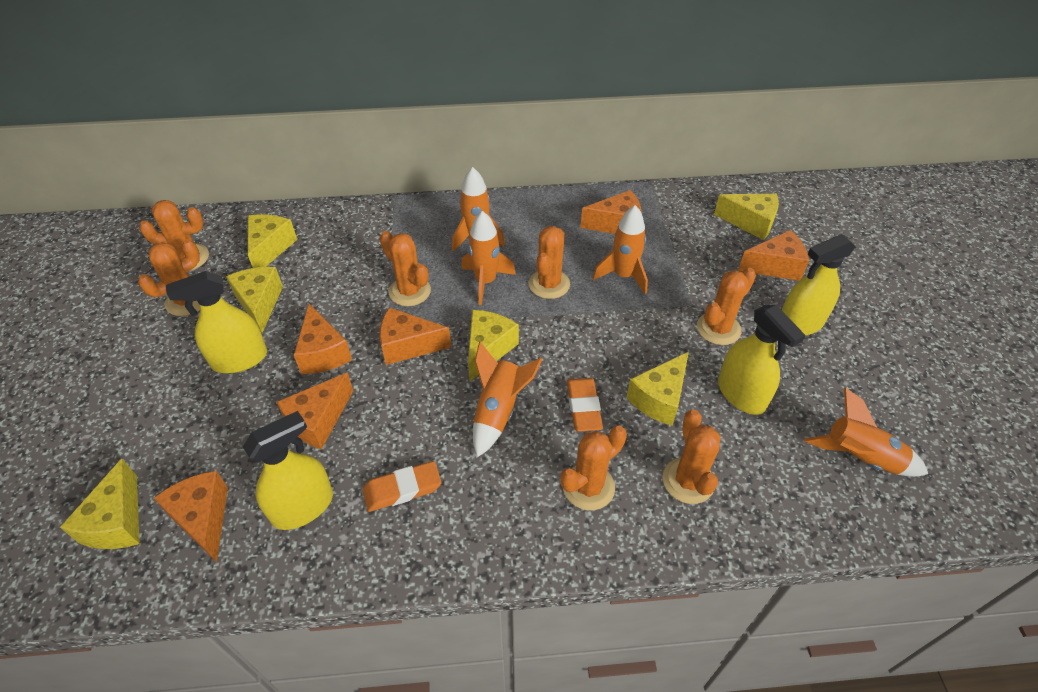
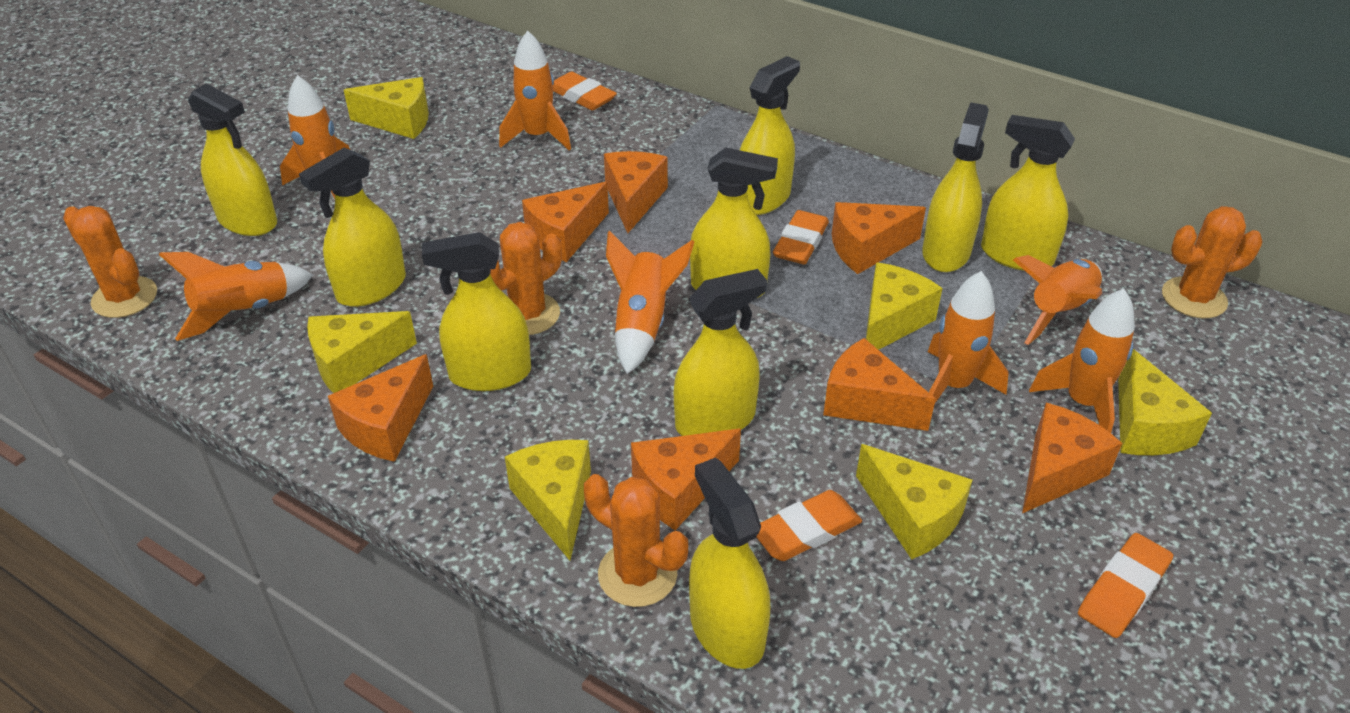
orange cactus: 7 -> 4
orange cheese: 6 -> 7
orange eraser: 2 -> 4
orange rocket: 5 -> 7
yellow spray bottle: 4 -> 9

